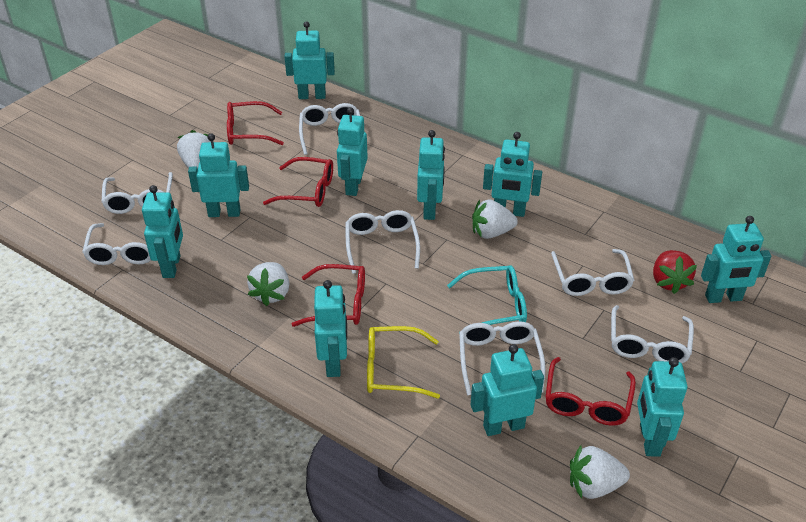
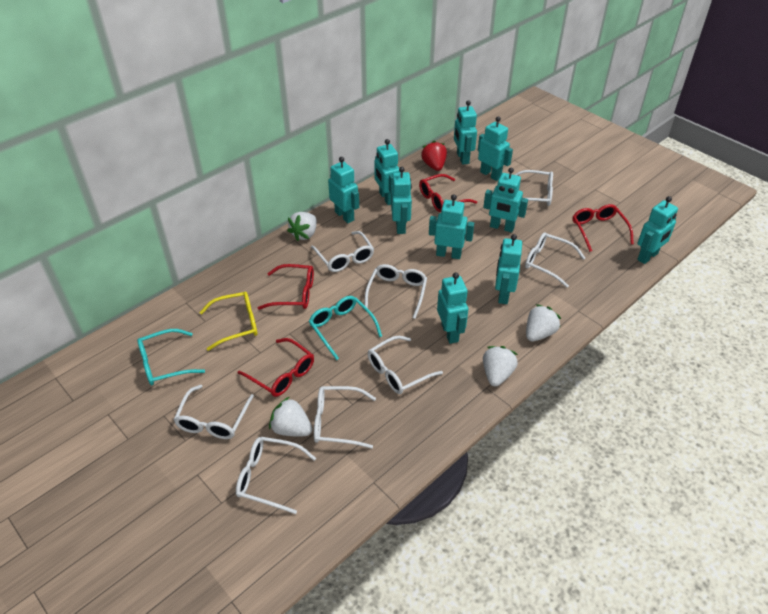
turquoise glasses: 1 -> 2
white glasses: 7 -> 8

